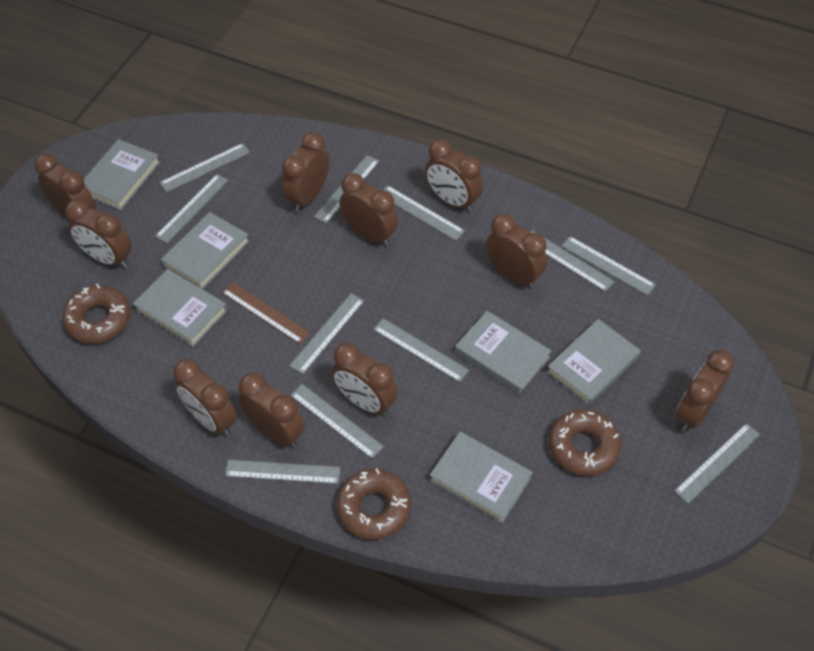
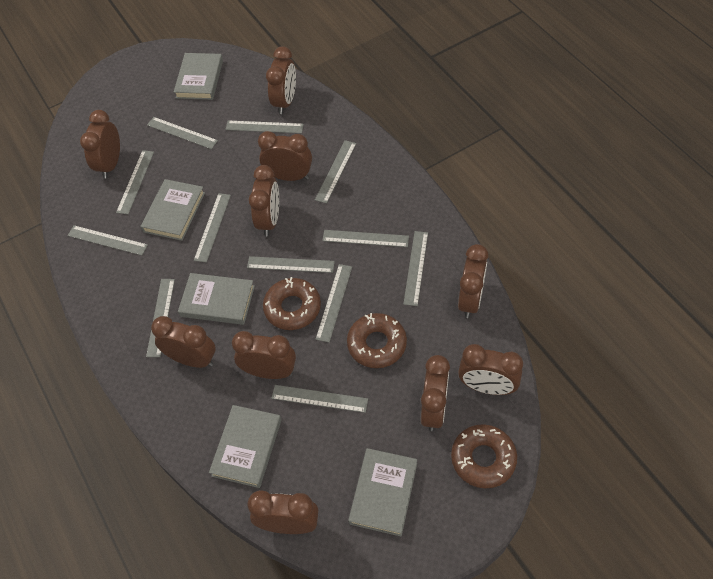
brown ruler: 1 -> 0
grey book: 6 -> 5
grey ruler: 11 -> 12

